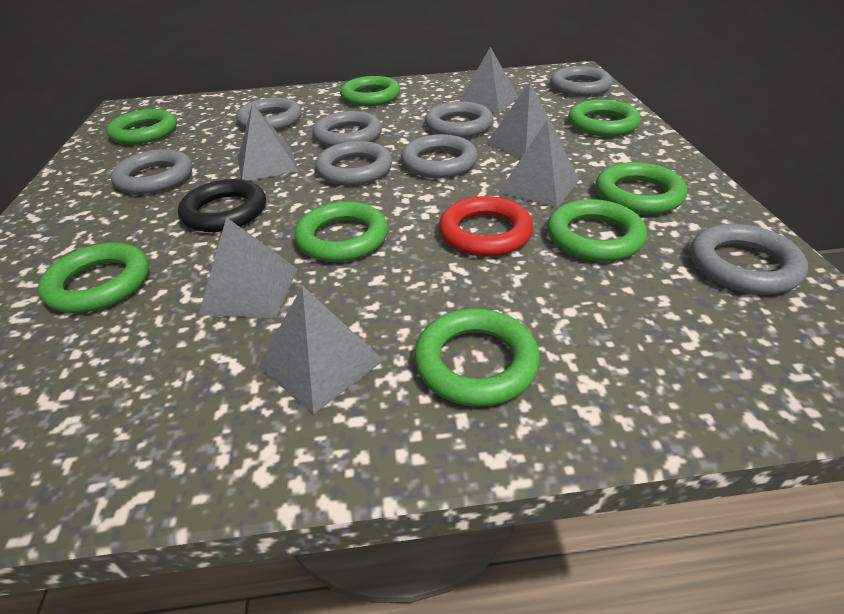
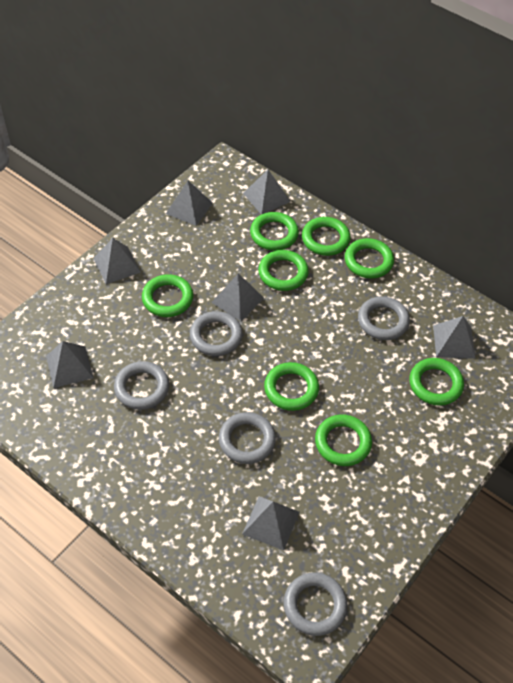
black ring: 1 -> 0
grey pyramid: 6 -> 7
grey ring: 8 -> 5
red ring: 1 -> 0

